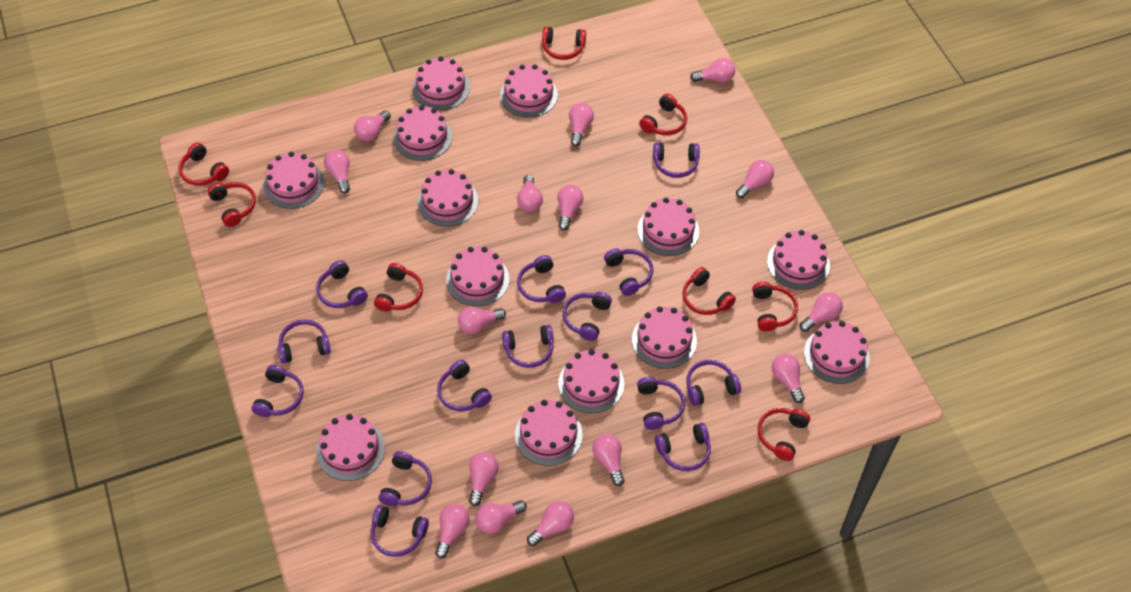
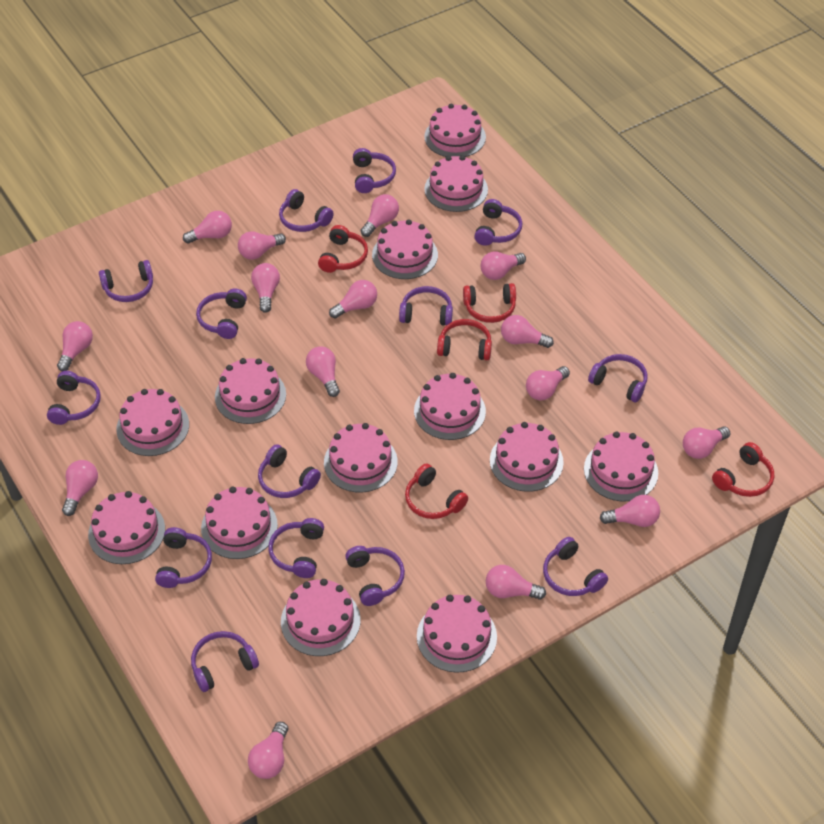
red headphones: 8 -> 5

